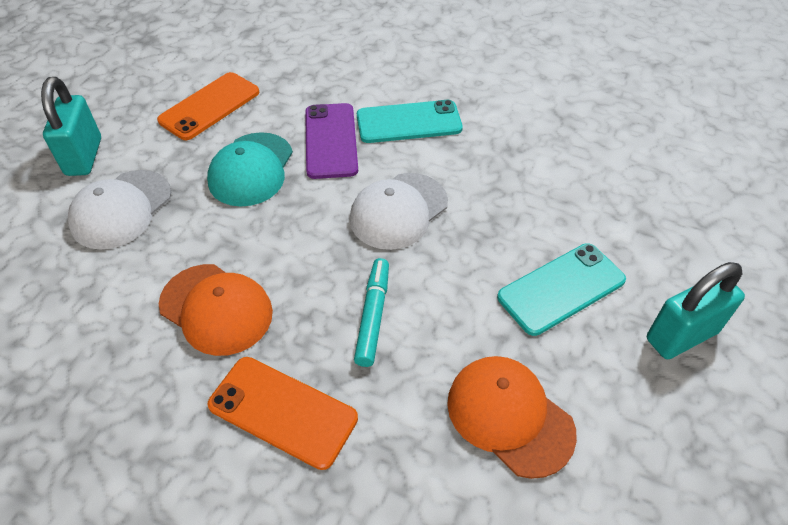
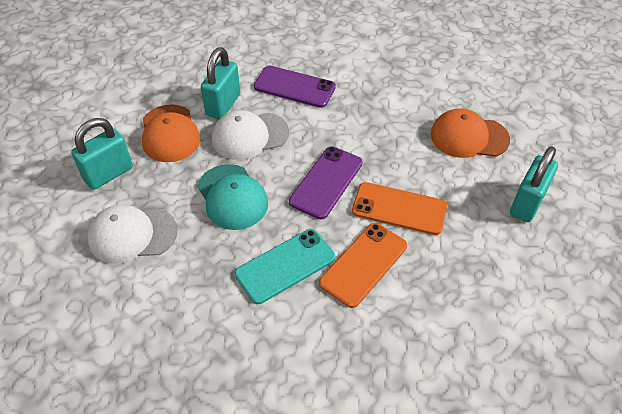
purple phone: 1 -> 2
turquoise marker: 1 -> 0
turquoise padlock: 2 -> 3
turquoise phone: 2 -> 1

